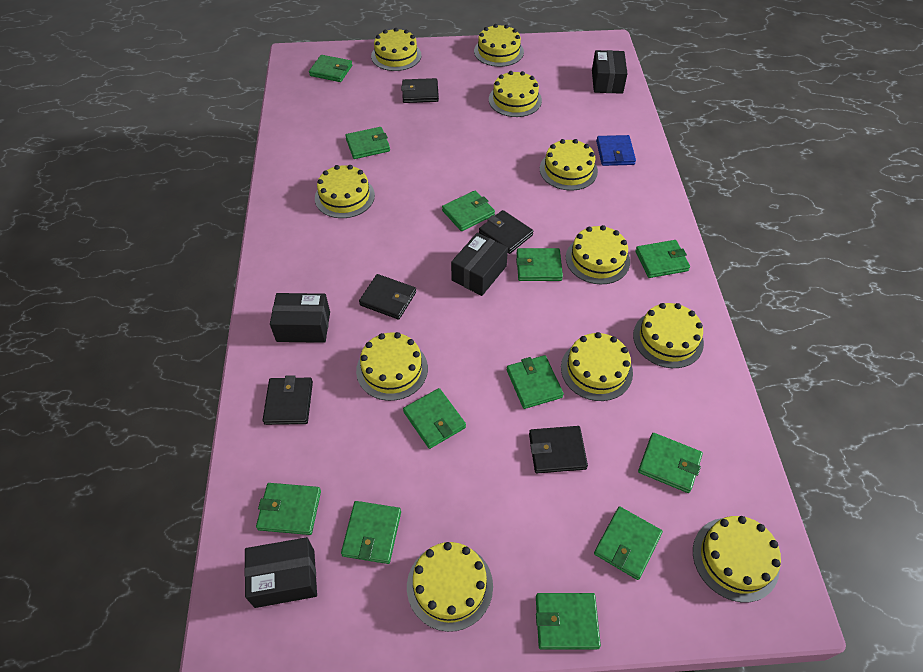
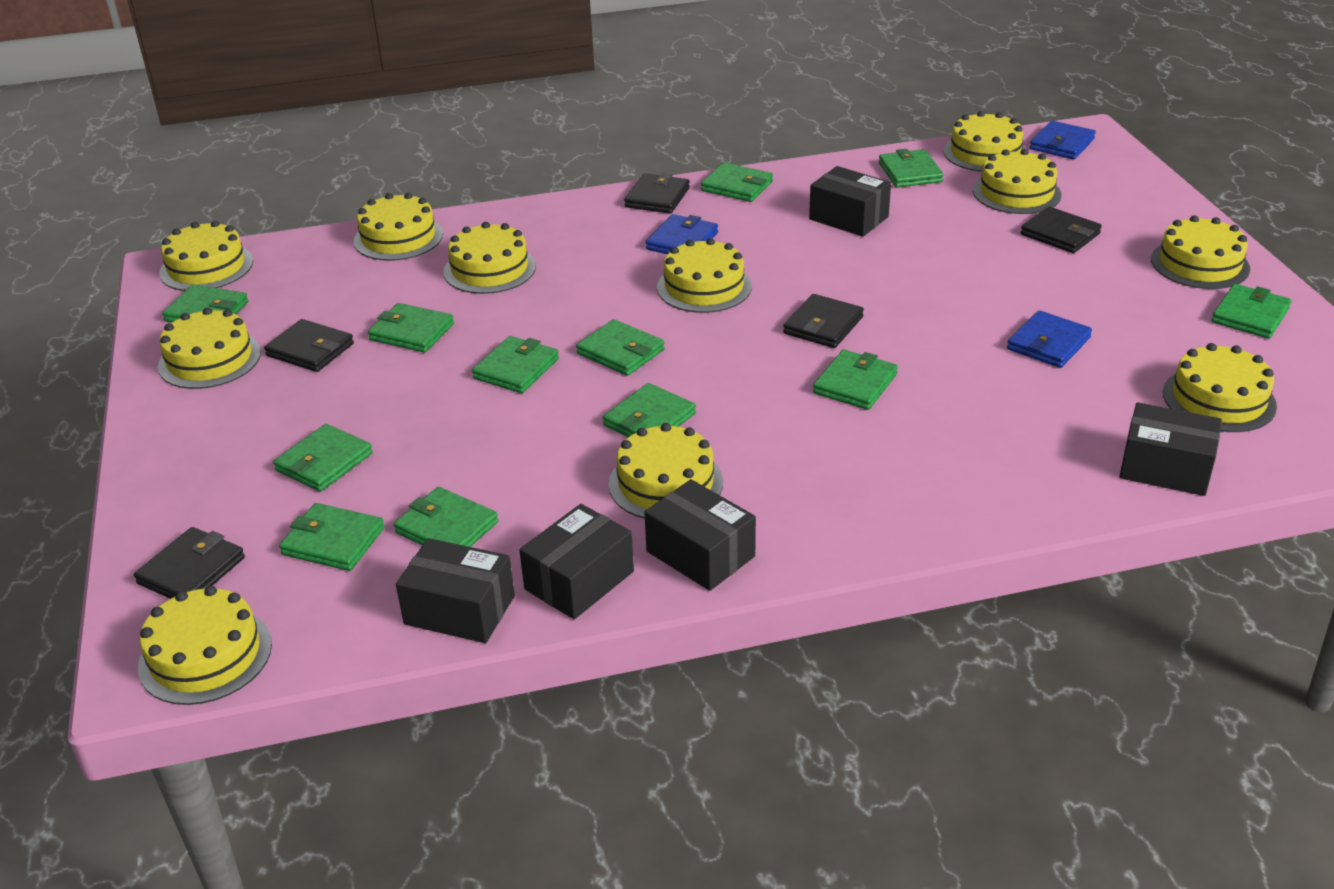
black box: 4 -> 5
blue wallet: 1 -> 3

